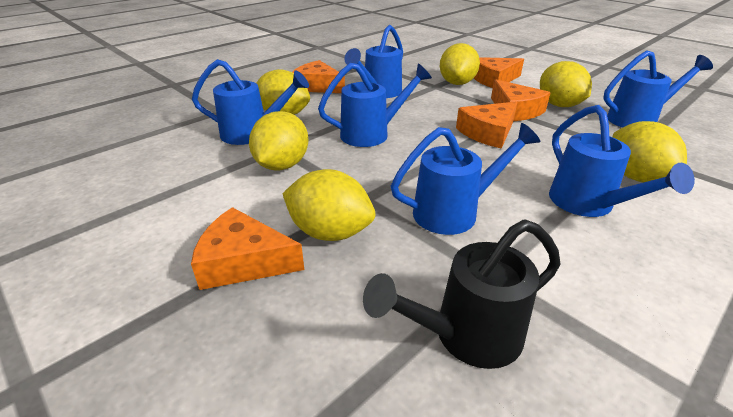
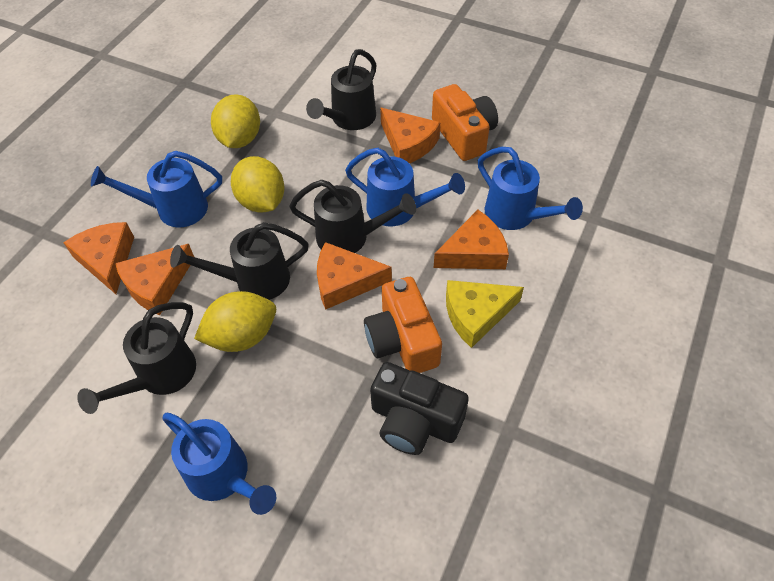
black camera: 0 -> 1
black watering can: 1 -> 4
blue watering can: 6 -> 4
orange camera: 0 -> 2
yellow cheese: 0 -> 1
yellow lemon: 6 -> 3

